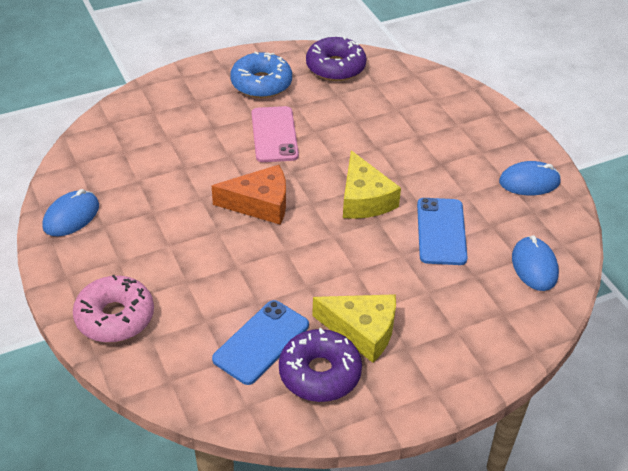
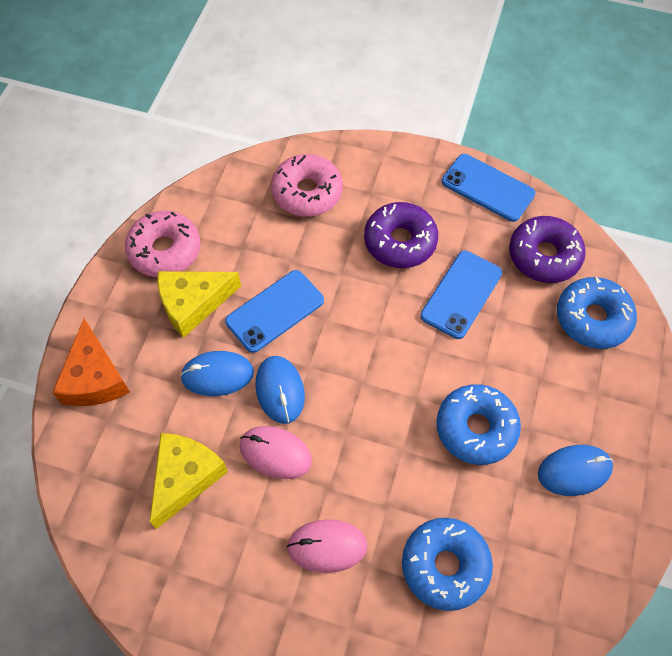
blue donut: 1 -> 3
blue phone: 2 -> 3
pink donut: 1 -> 2
pink mouse: 0 -> 2
pink phone: 1 -> 0

